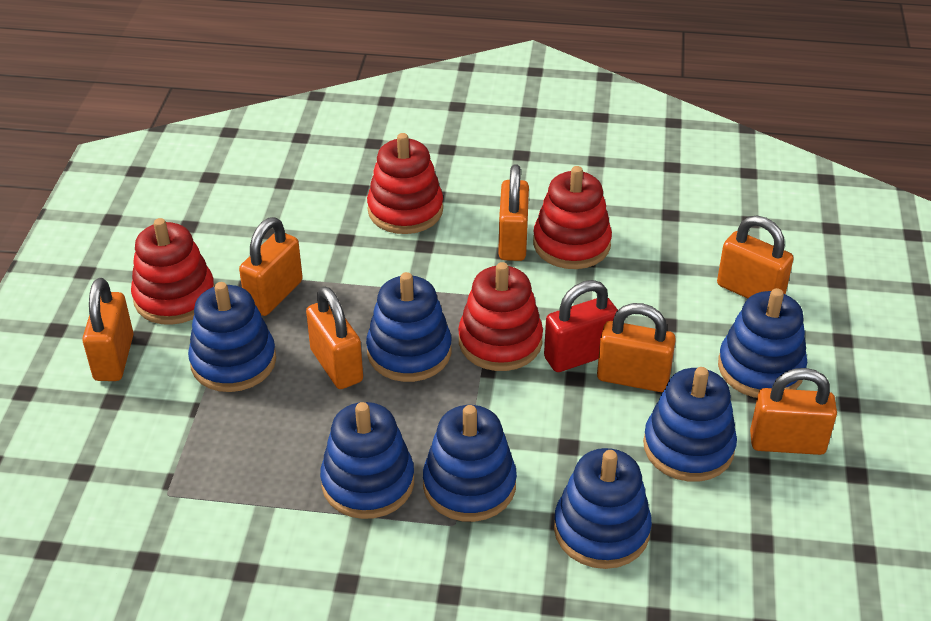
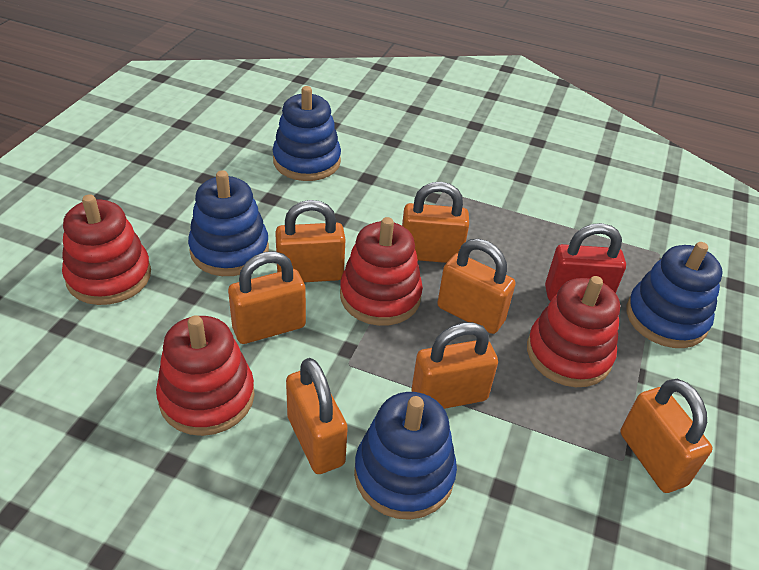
blue stacking toy: 7 -> 4

